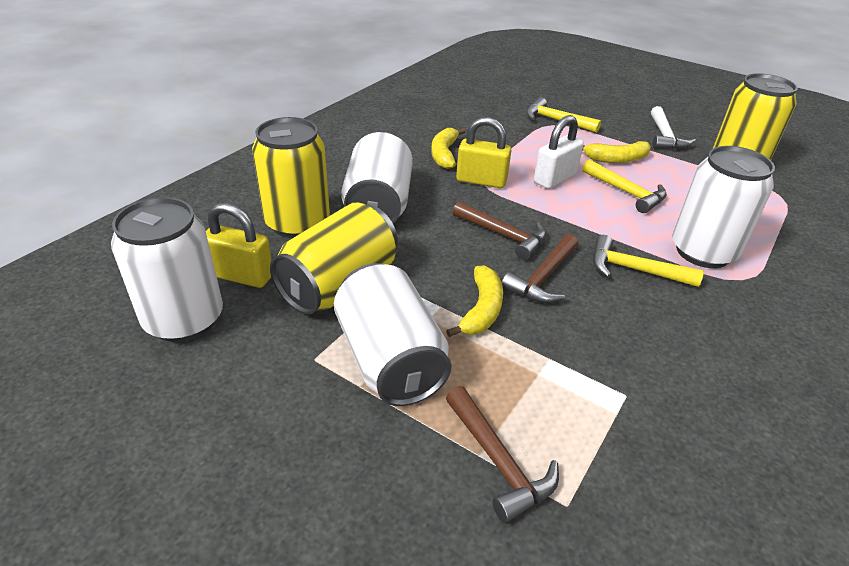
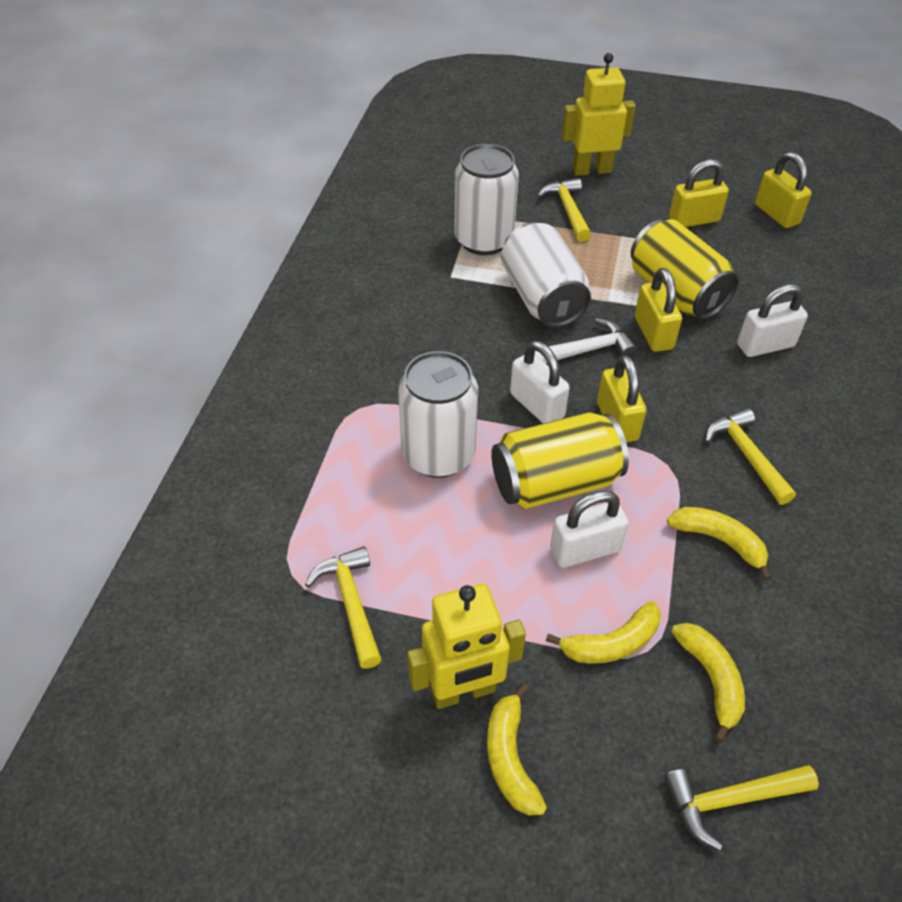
brown hammer: 3 -> 0
white can: 4 -> 3
white padlock: 1 -> 3
yellow banana: 3 -> 4
yellow can: 3 -> 2
yellow hammer: 3 -> 4
yellow padlock: 2 -> 4
yellow robot: 0 -> 2

